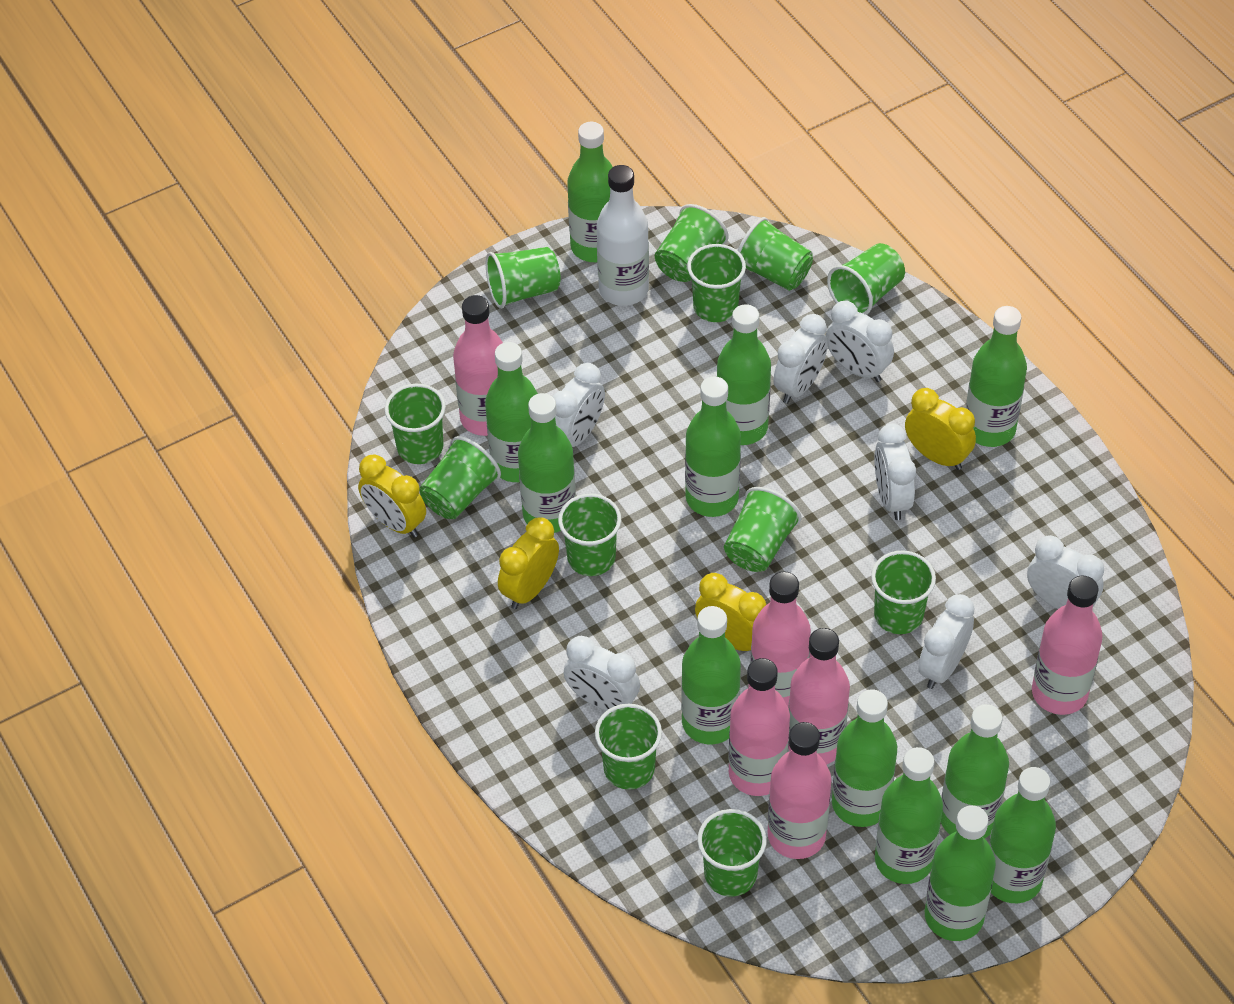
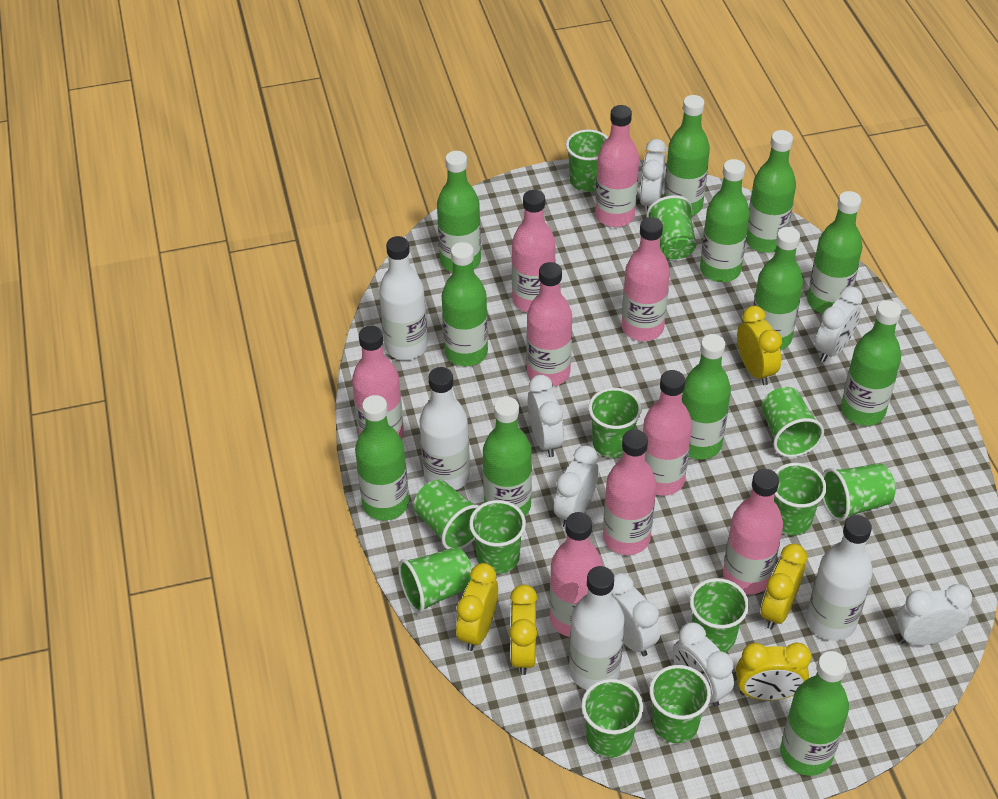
pink bottle: 6 -> 9
white bottle: 1 -> 4
yellow clock: 4 -> 5

